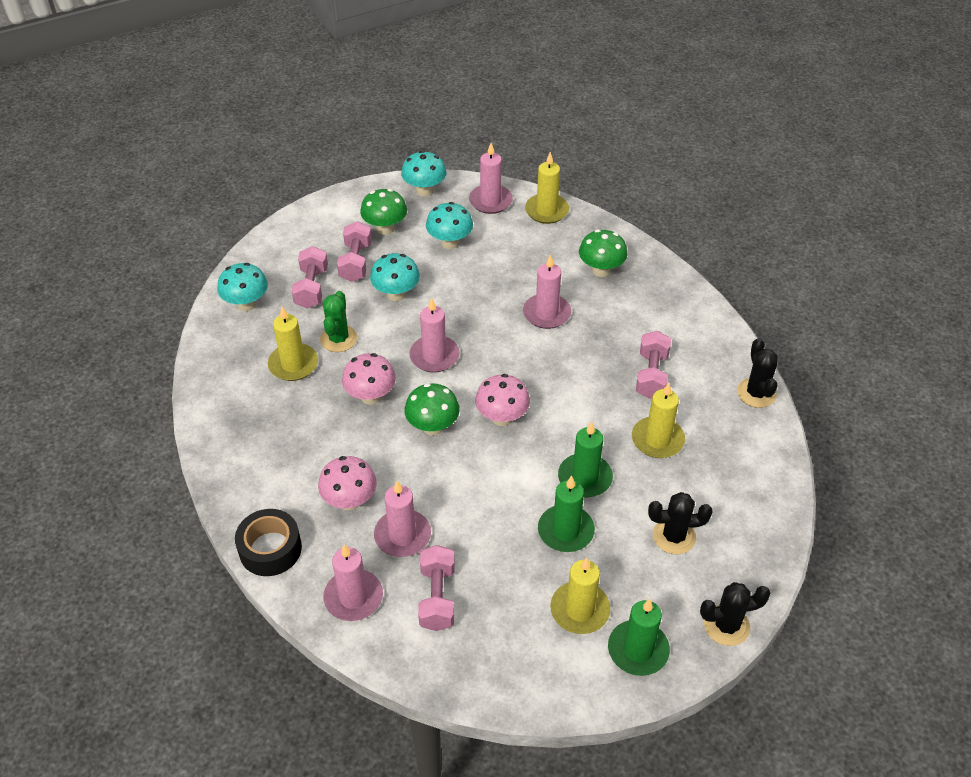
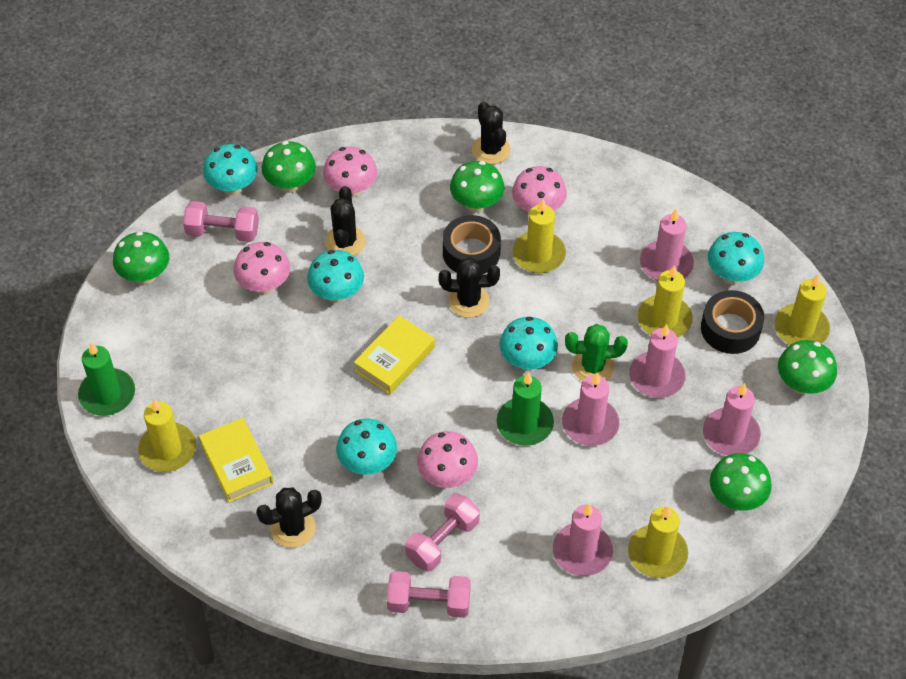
black cactus: 3 -> 4
black tape: 1 -> 2
green candle: 3 -> 2
green mushroom: 3 -> 5
pink dumbbell: 4 -> 3
pink mushroom: 3 -> 4
turquoise mushroom: 4 -> 5
yellow book: 0 -> 2
yellow candle: 4 -> 5

